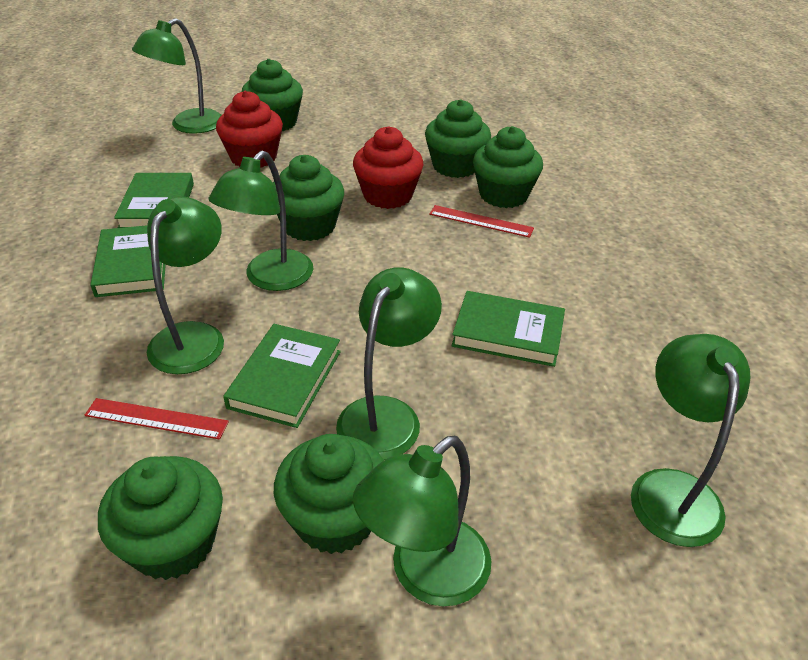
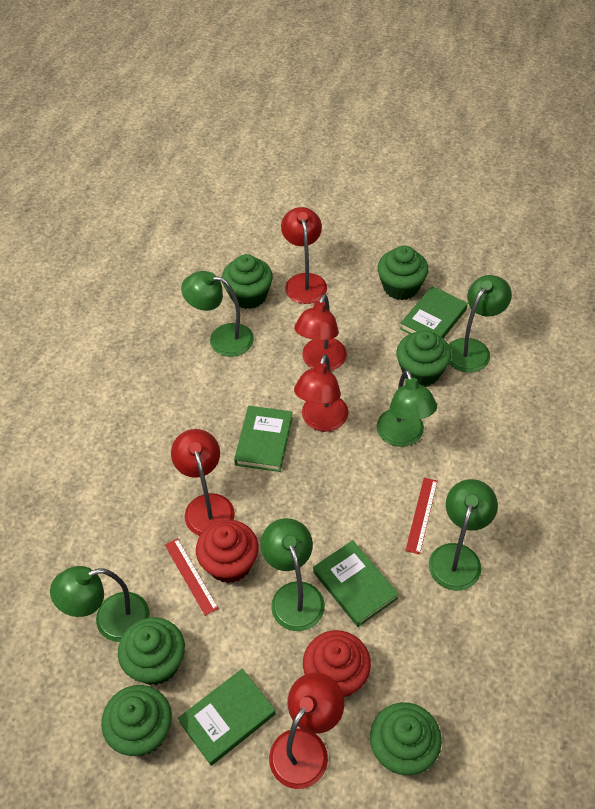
red lamp: 0 -> 5

